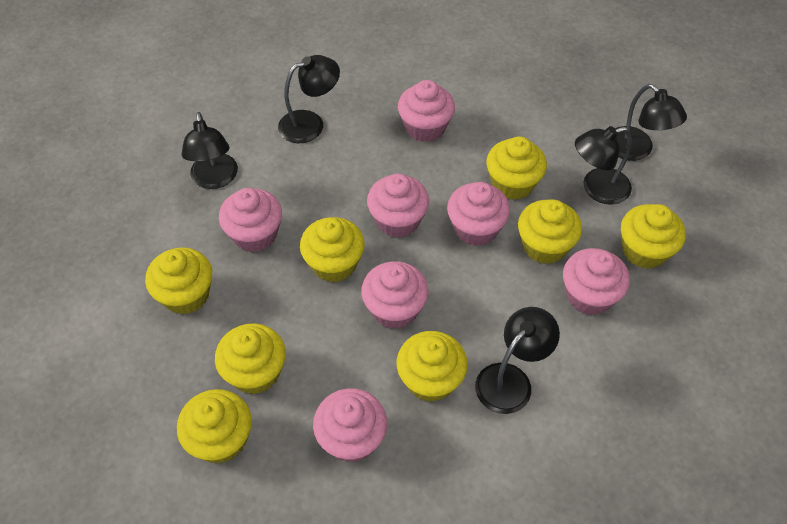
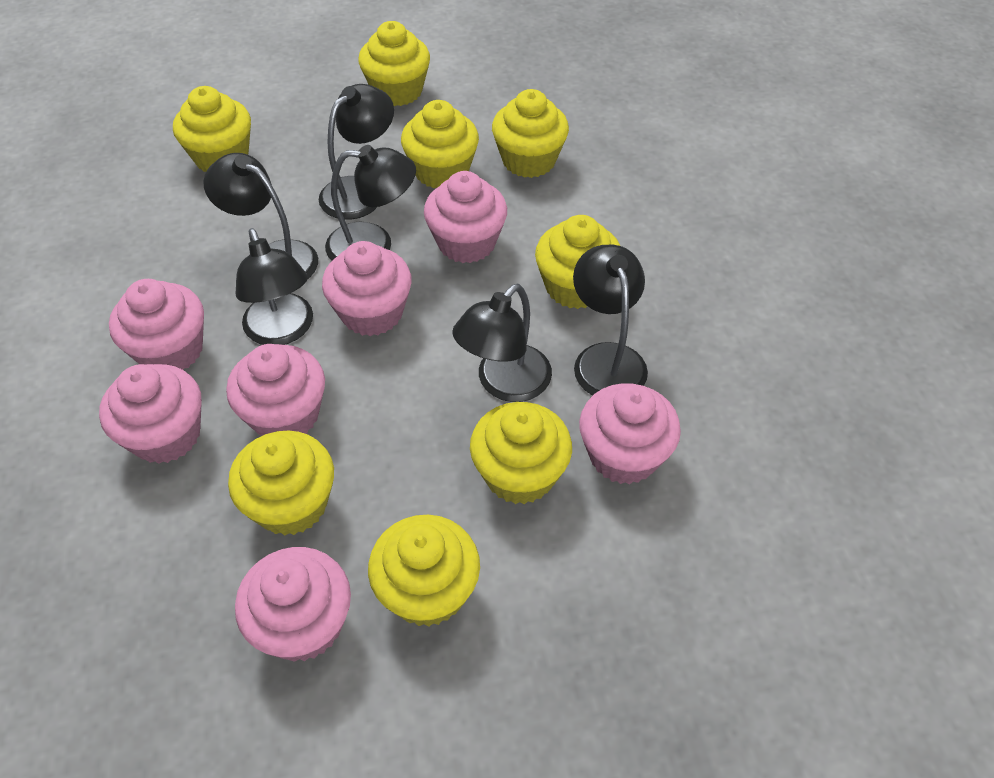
black lamp: 5 -> 6

